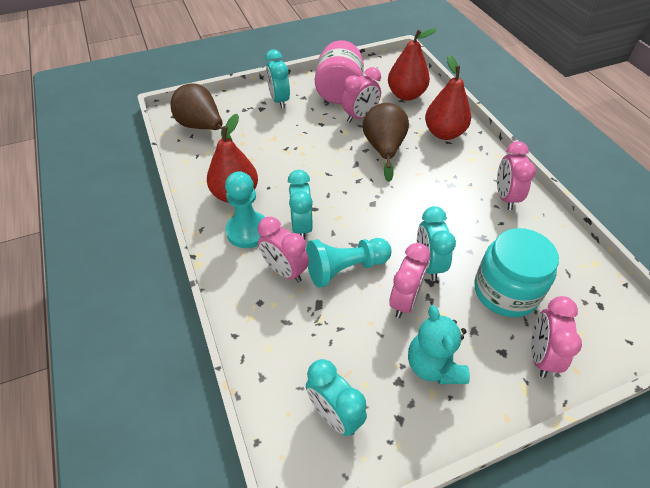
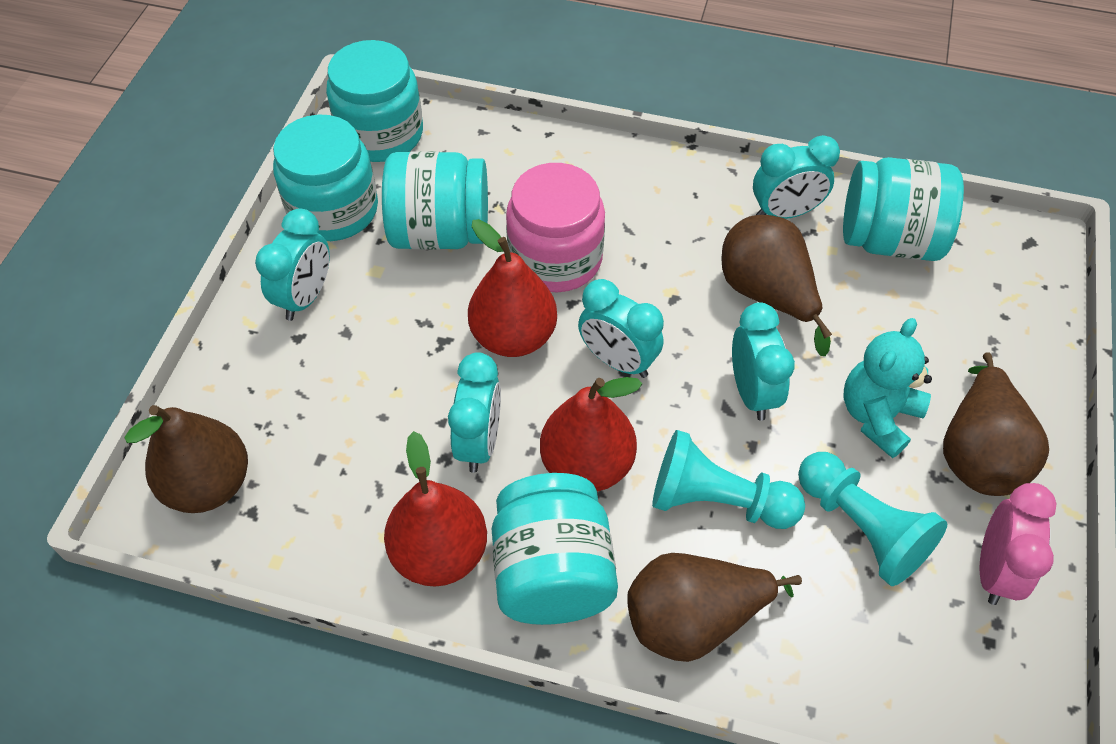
brown pear: 2 -> 4
pink clock: 5 -> 1
turquoise clock: 4 -> 5
turquoise jar: 1 -> 5

